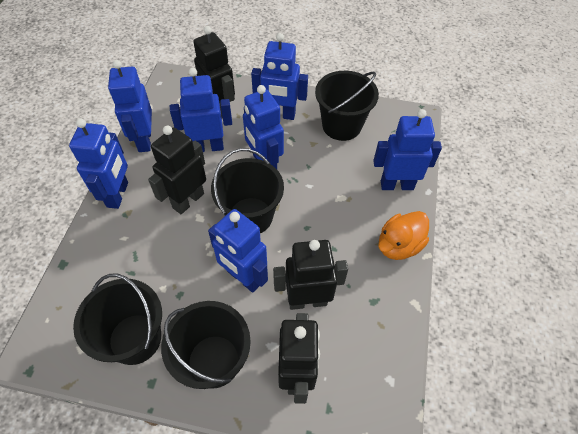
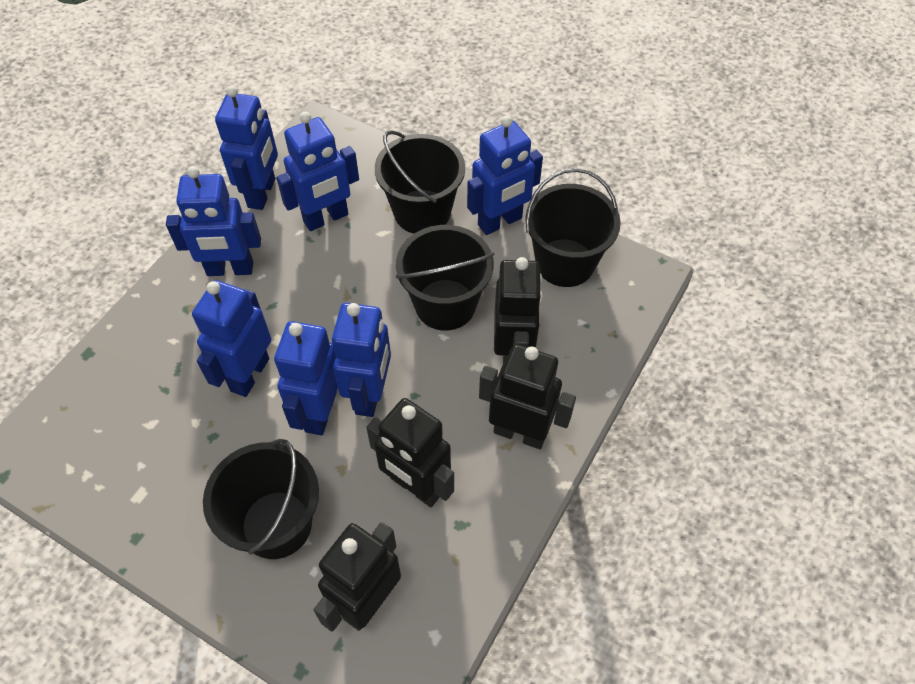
orange duck: 1 -> 0

